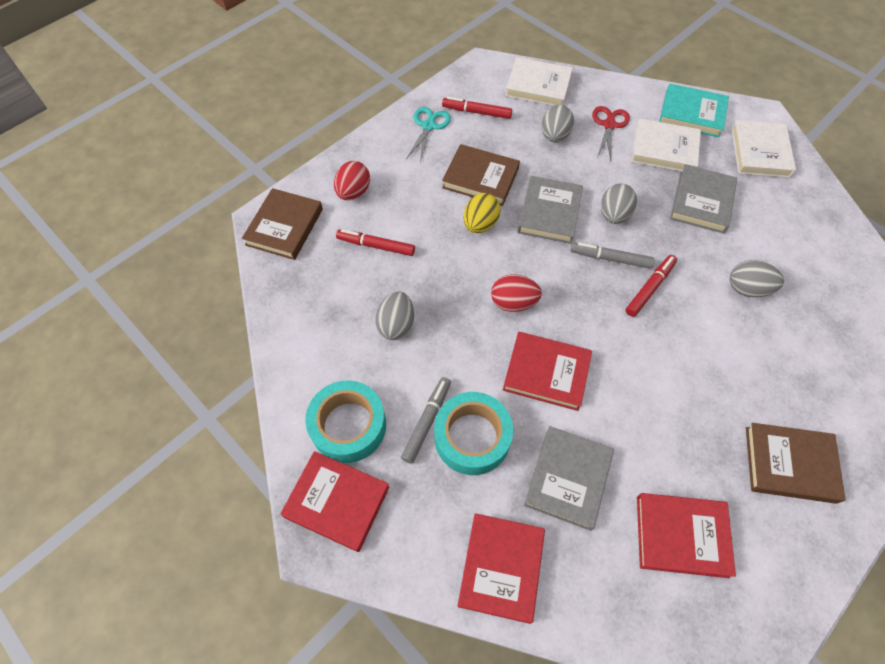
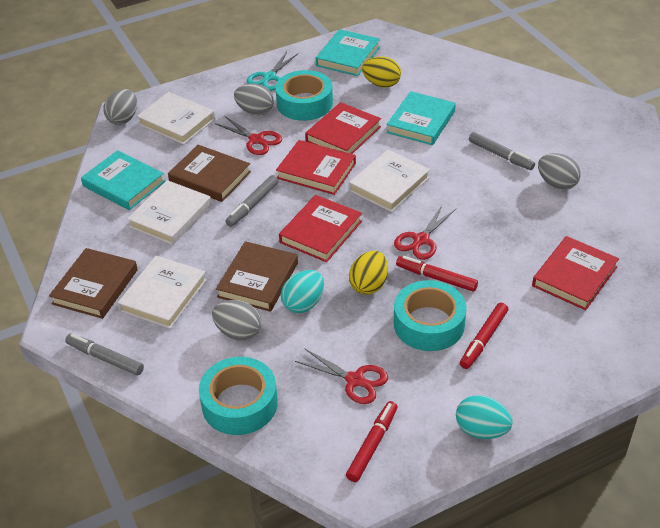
grey book: 3 -> 0
grey marker: 2 -> 3
red egg: 2 -> 0
red scissors: 1 -> 3
turquoise book: 1 -> 3
turquoise egg: 0 -> 2
turquoise tape: 2 -> 3
white book: 3 -> 4
yellow egg: 1 -> 2

